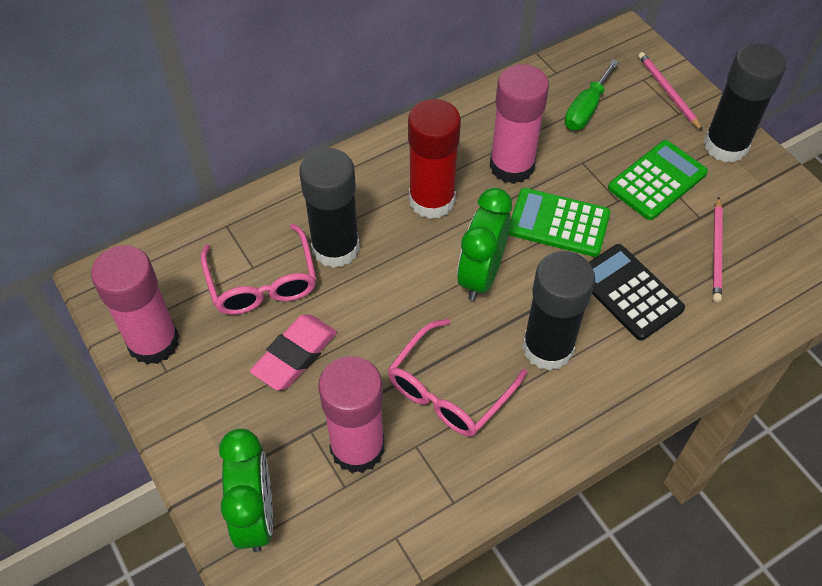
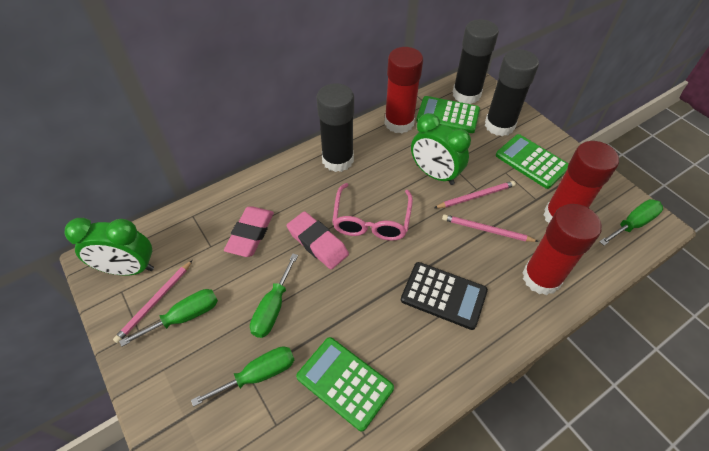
green calculator: 2 -> 3
green screwdriver: 1 -> 4
pink eraser: 1 -> 2
pink glasses: 2 -> 1
pink glue stick: 3 -> 0
pink pencil: 2 -> 3
red glue stick: 1 -> 3

